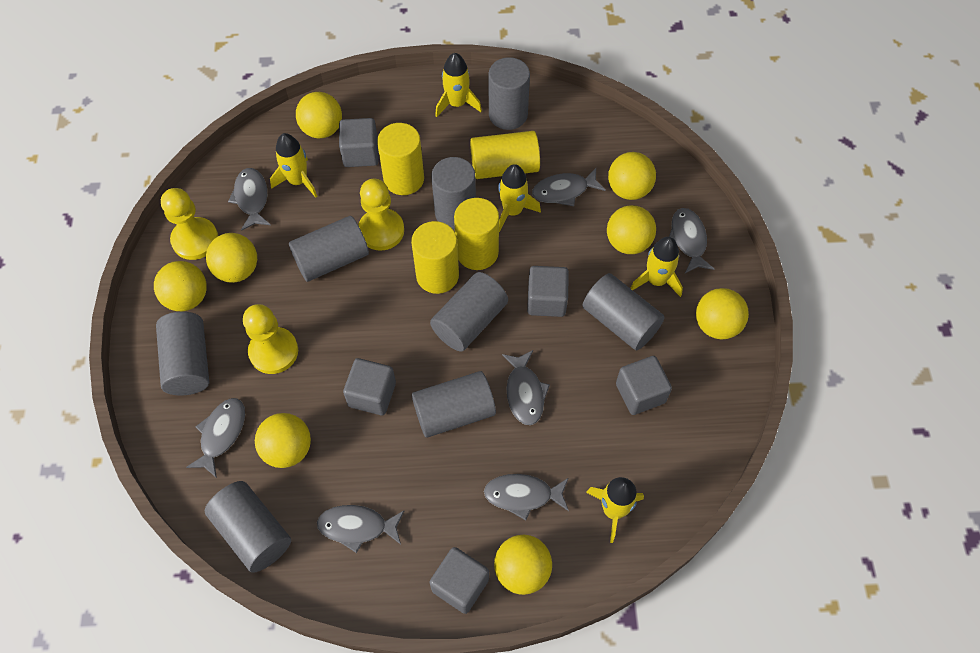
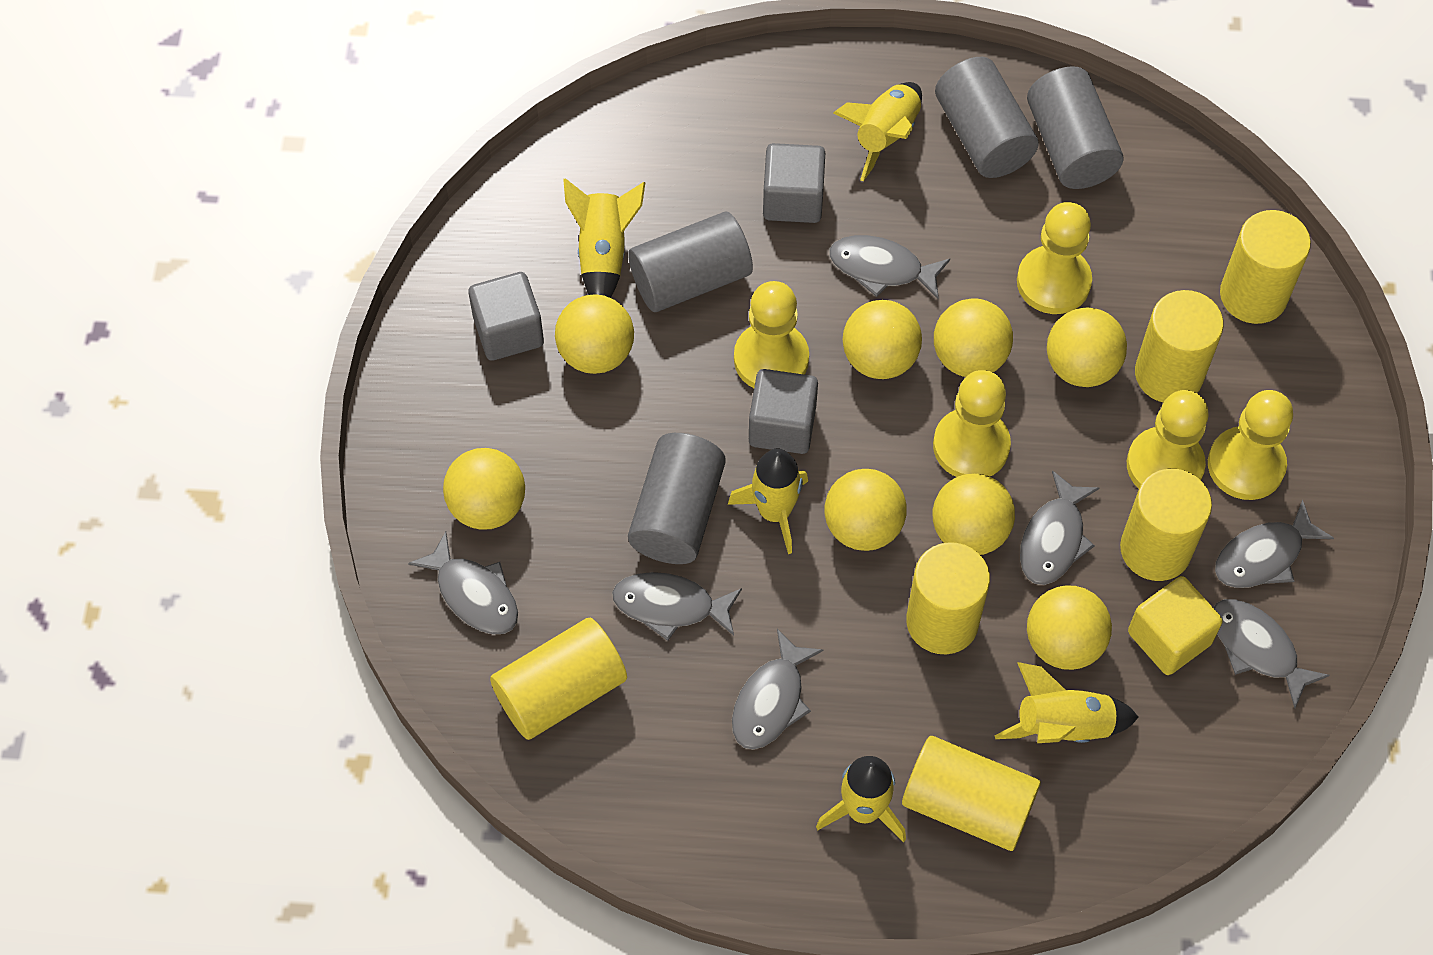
grey cube: 5 -> 3
grey cylinder: 8 -> 4
yellow cube: 0 -> 1
yellow cylinder: 4 -> 6
yellow pawn: 3 -> 5

